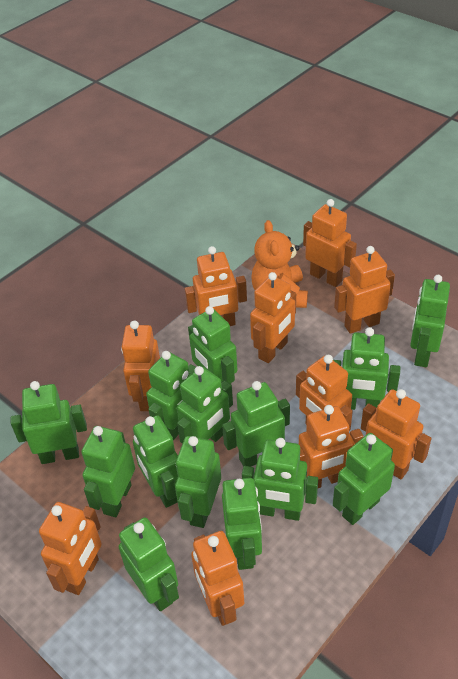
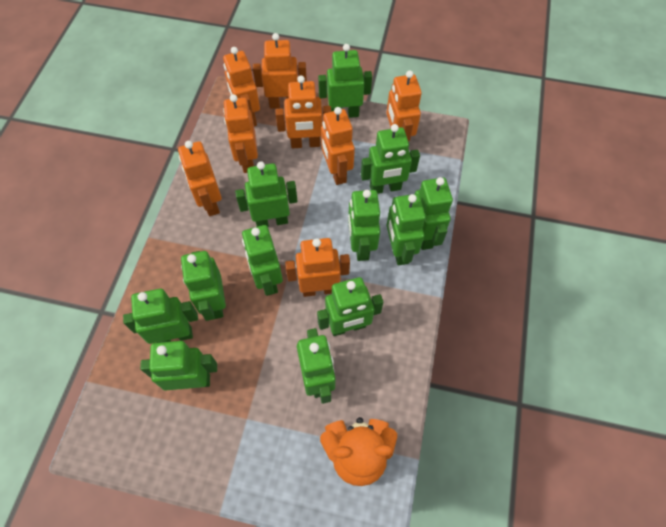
green robot: 14 -> 12
orange robot: 10 -> 8

